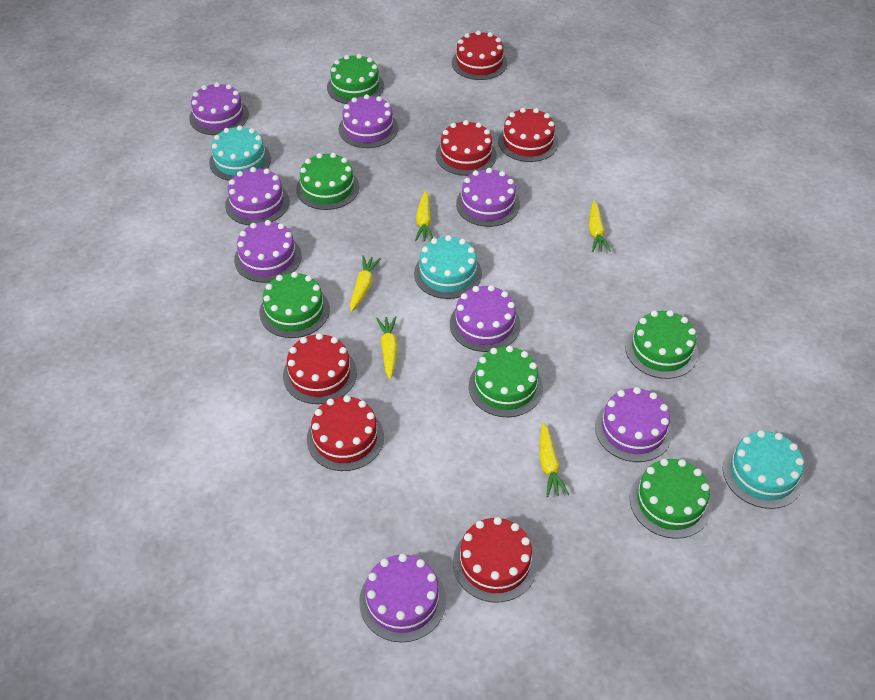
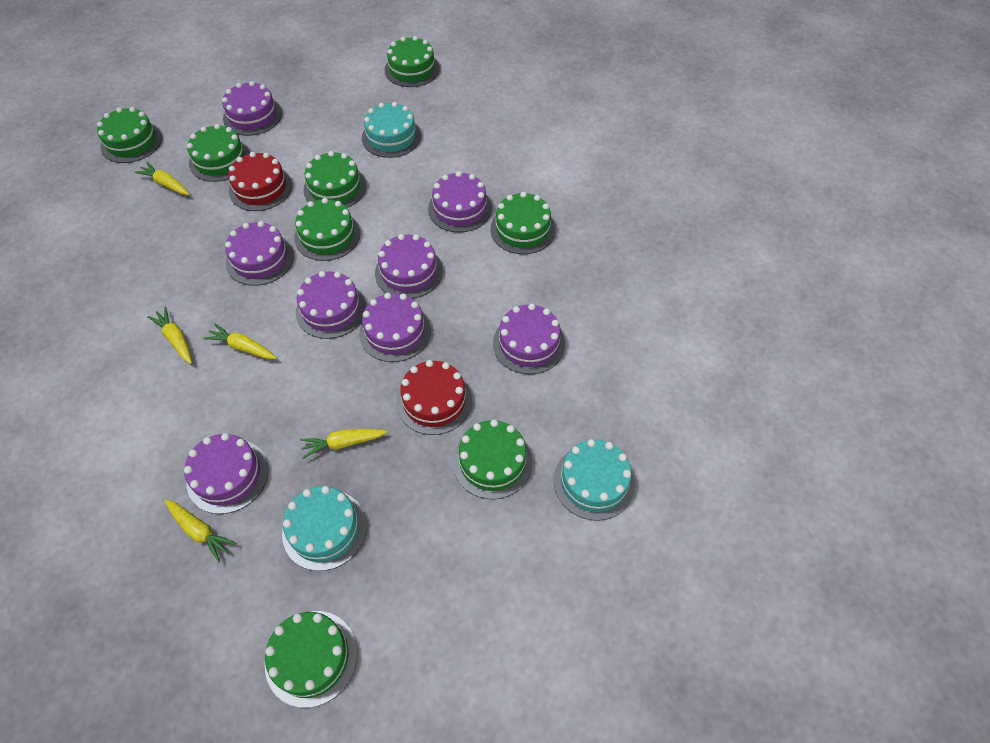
green cake: 6 -> 8
red cake: 6 -> 2

